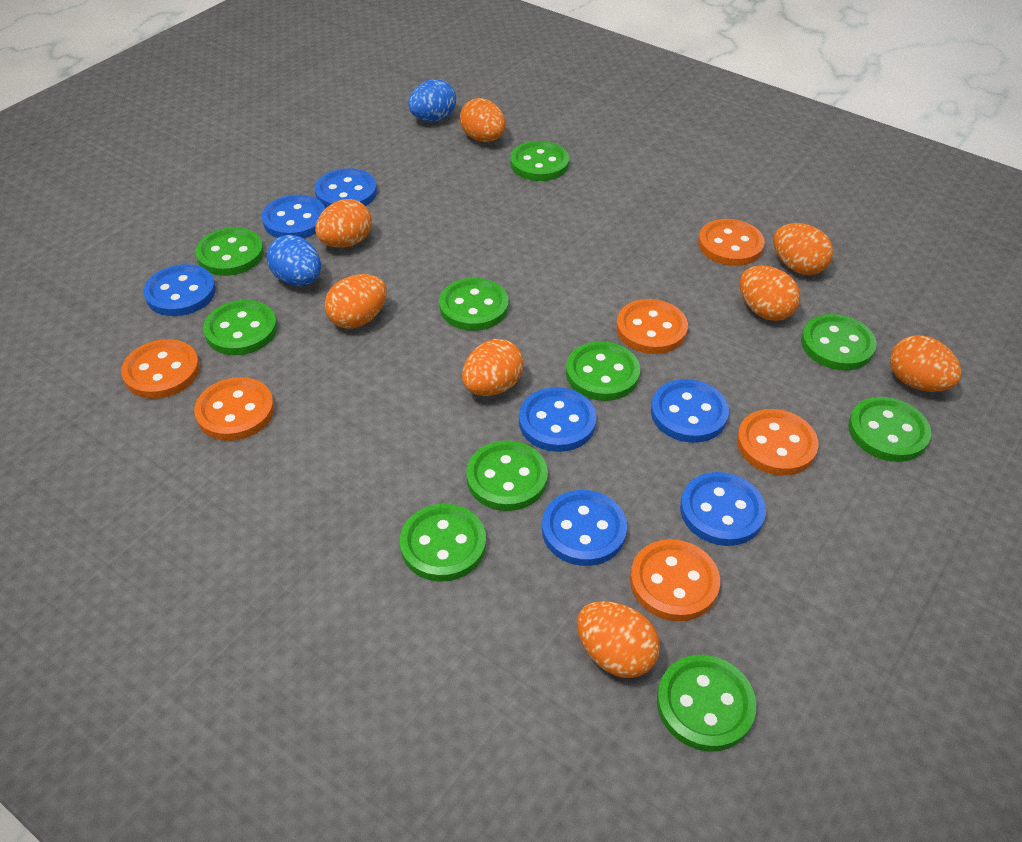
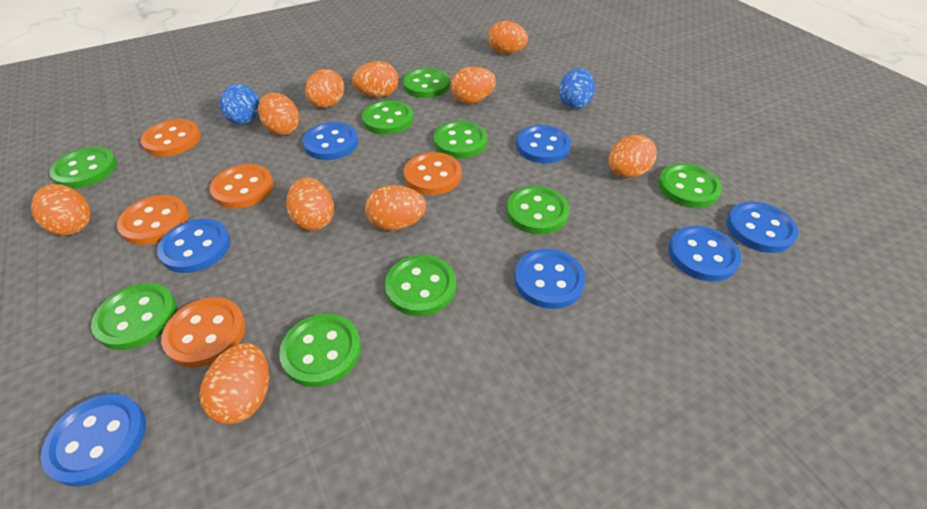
green button: 10 -> 9
orange button: 6 -> 5
orange egg: 8 -> 10

